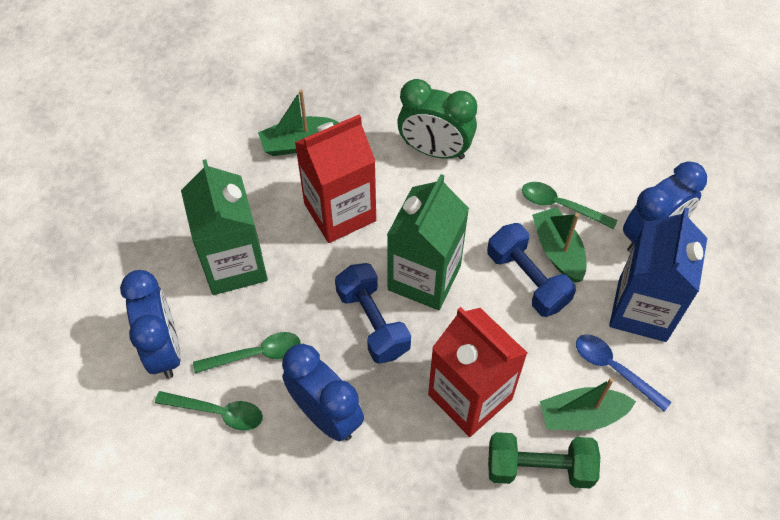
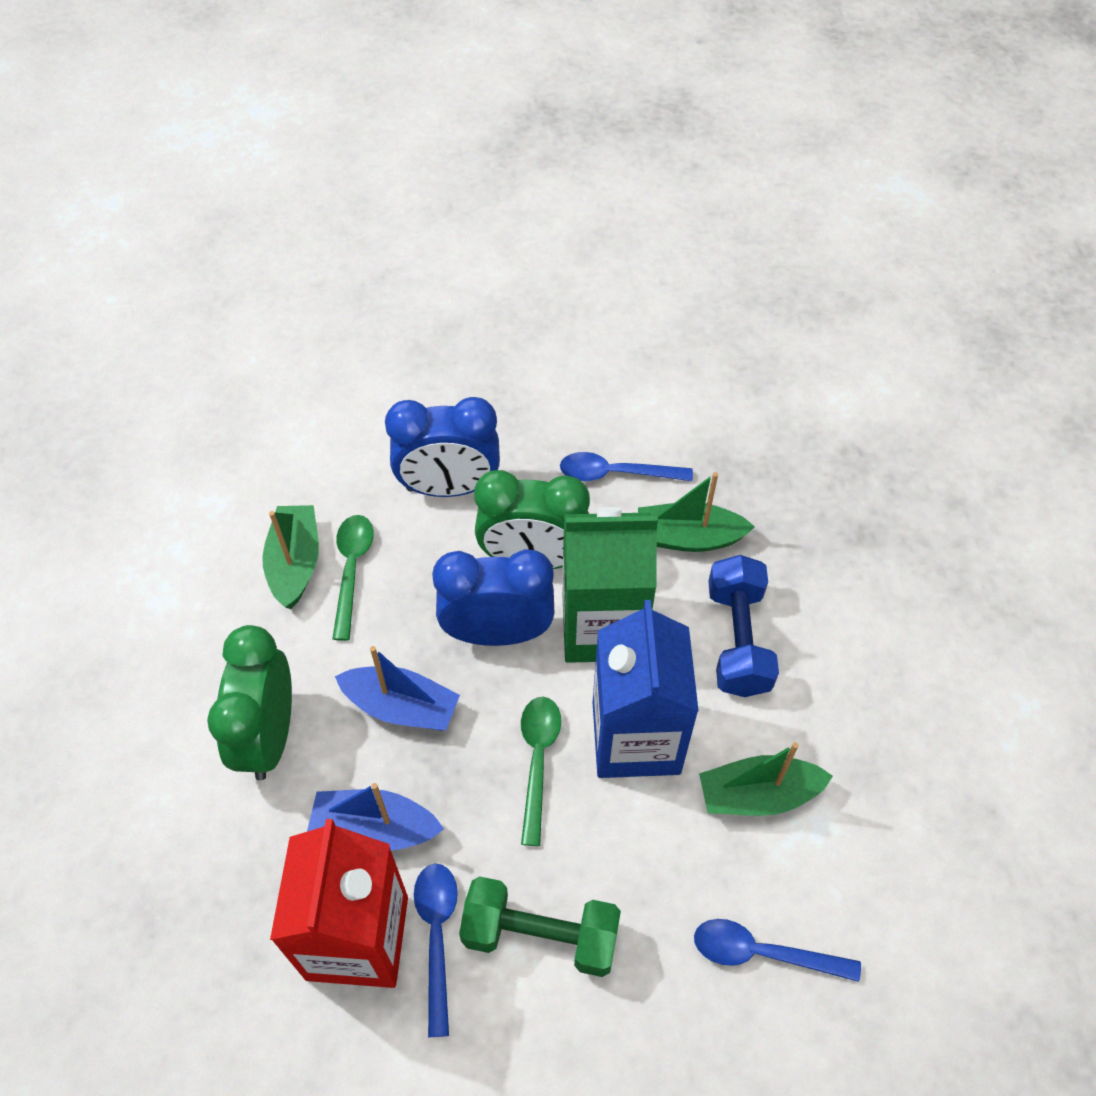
blue boat: 0 -> 2
blue clock: 3 -> 2
blue dumbbell: 2 -> 1
blue spoon: 1 -> 3
green carton: 2 -> 1
green clock: 1 -> 2
green spoon: 3 -> 2
red carton: 2 -> 1

